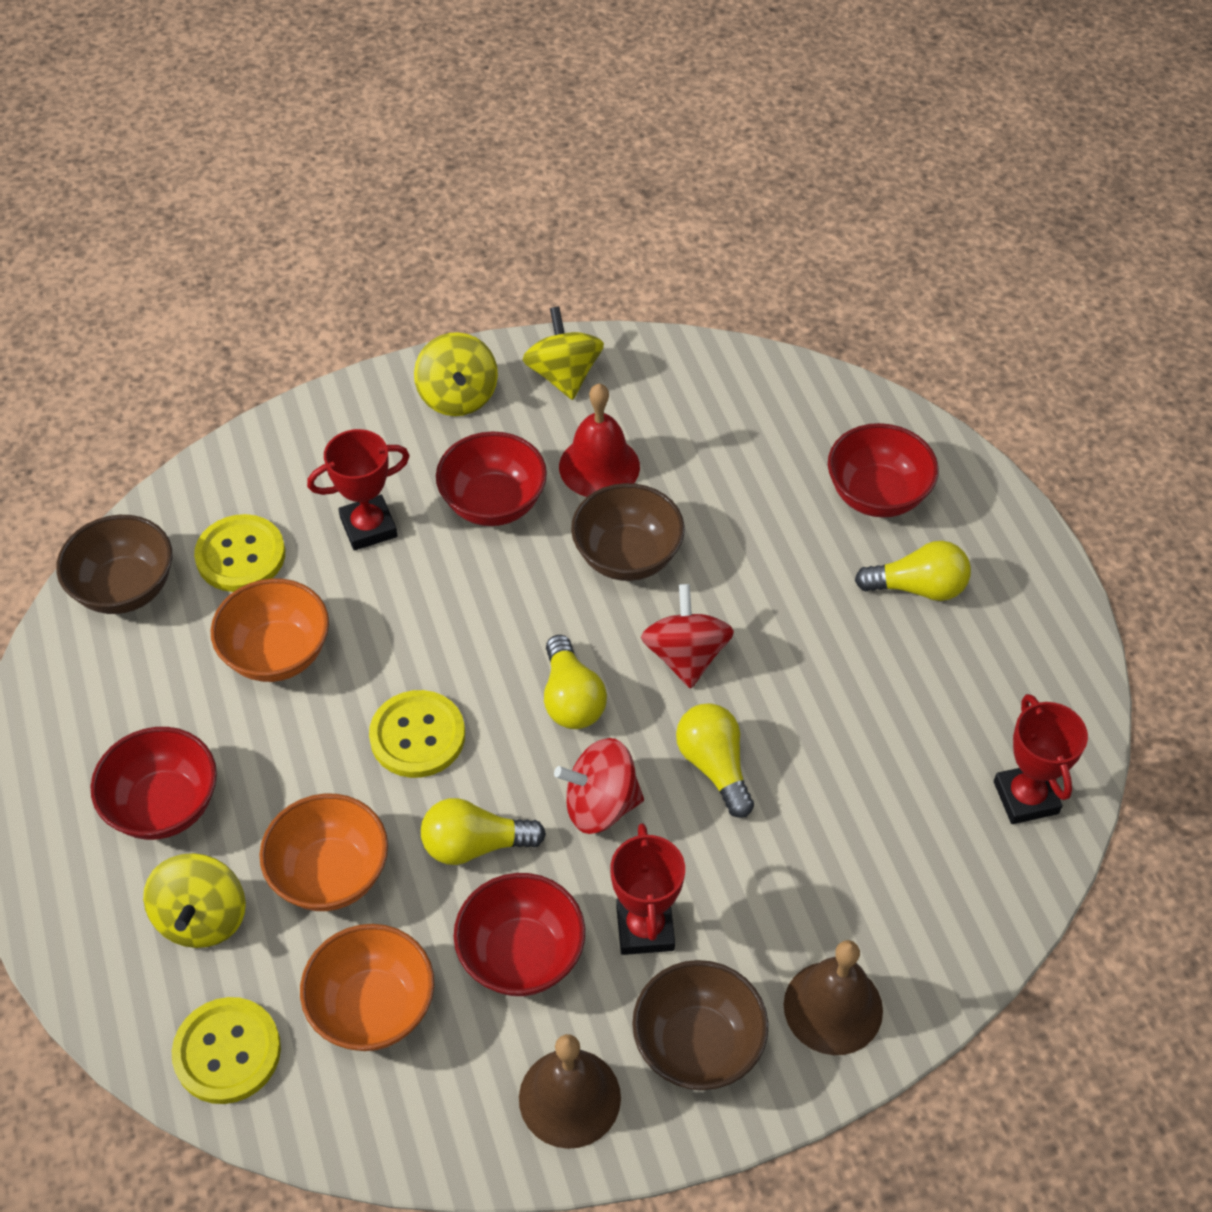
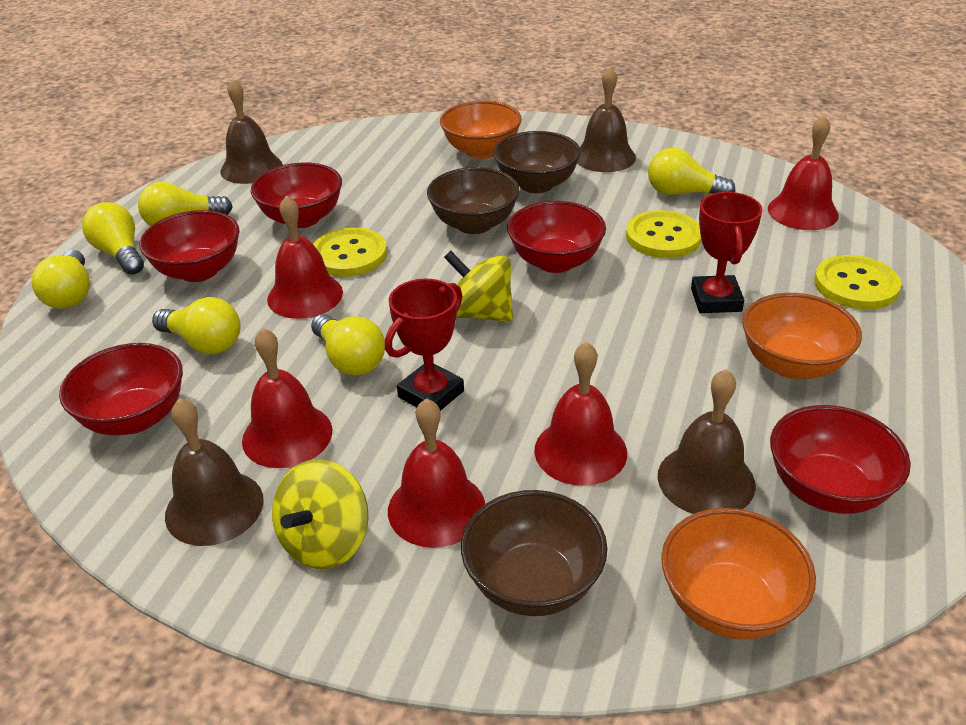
brown bell: 2 -> 4
red bell: 1 -> 5
red bowl: 4 -> 5
red spinning top: 2 -> 0
red trophy: 3 -> 2
yellow light bulb: 4 -> 6
yellow spinning top: 3 -> 2

